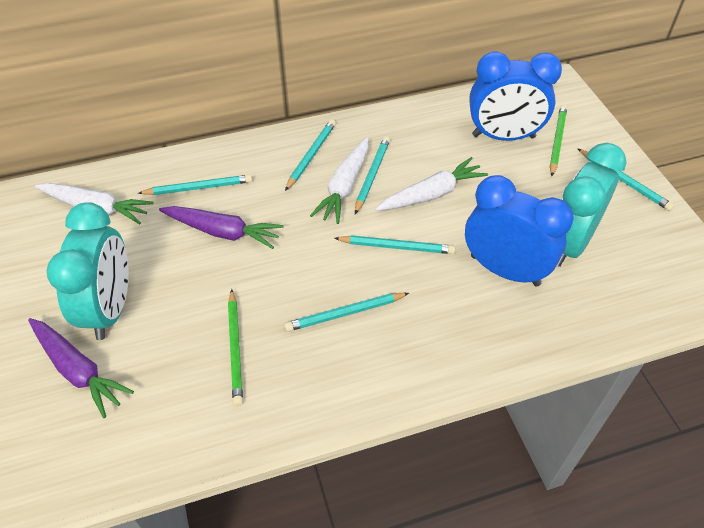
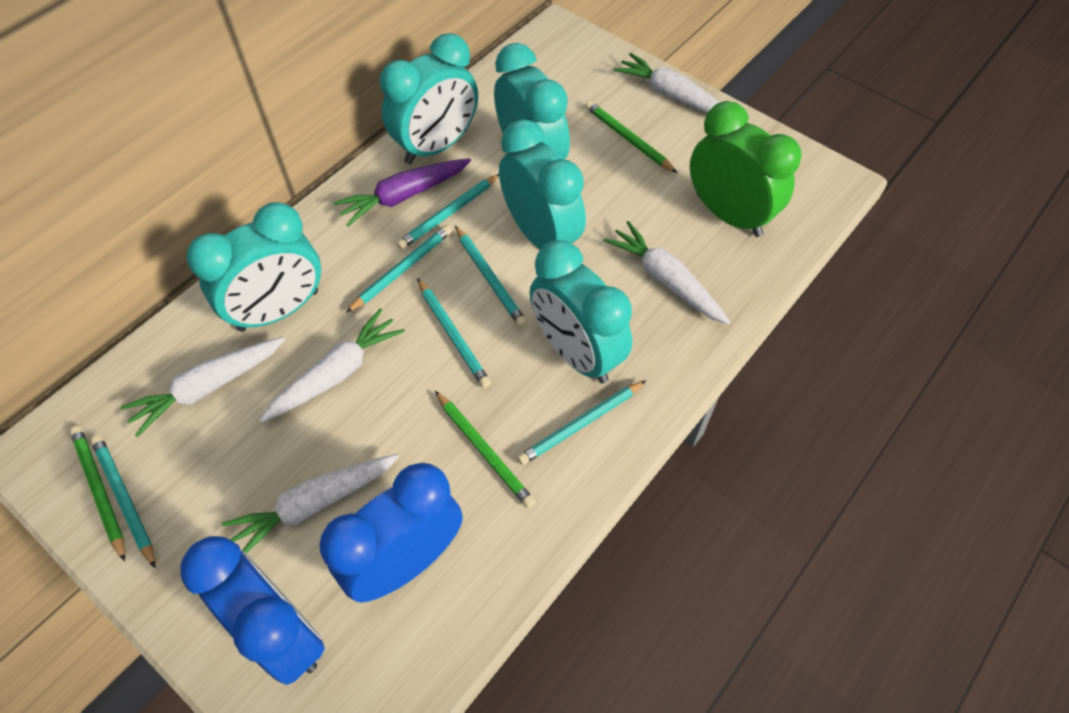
green clock: 0 -> 1
green pencil: 2 -> 3
purple carrot: 2 -> 1
turquoise clock: 2 -> 5
white carrot: 3 -> 5

